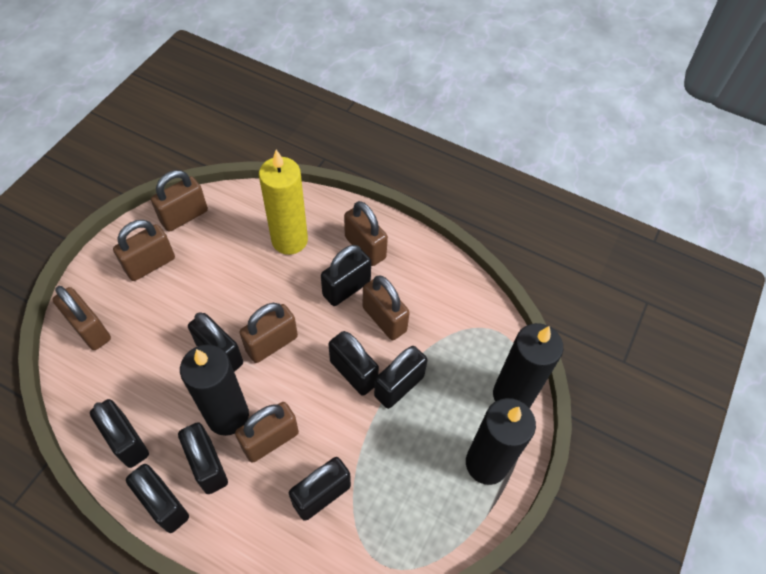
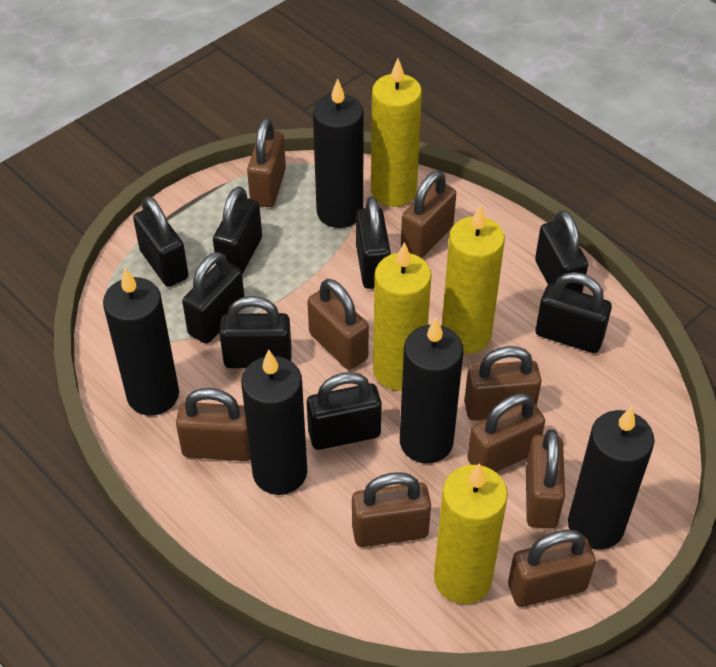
black candle: 3 -> 5
brown padlock: 7 -> 9
yellow candle: 1 -> 4

